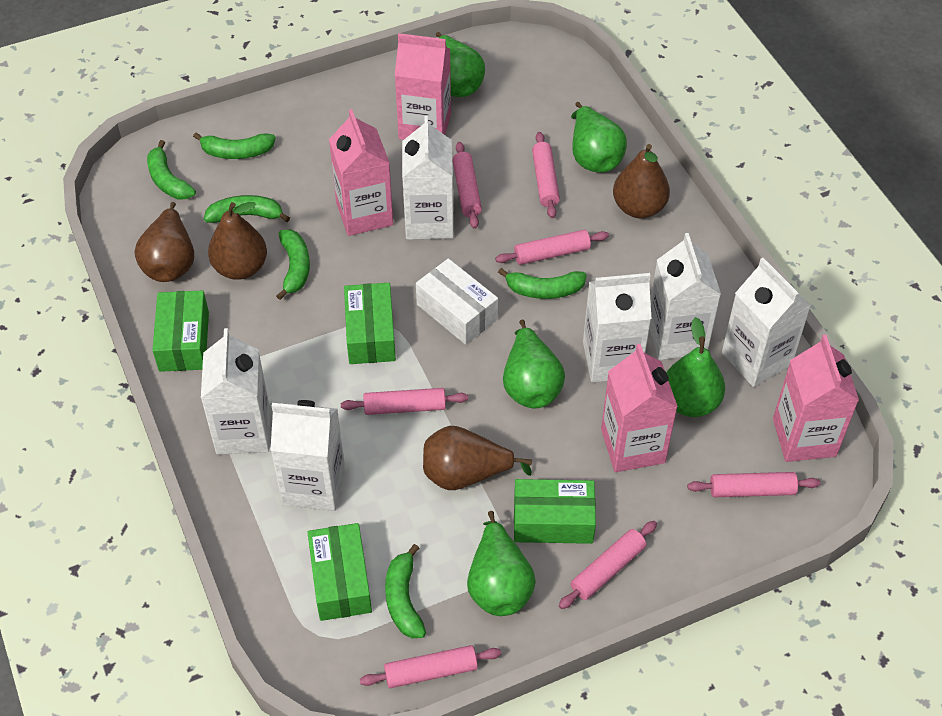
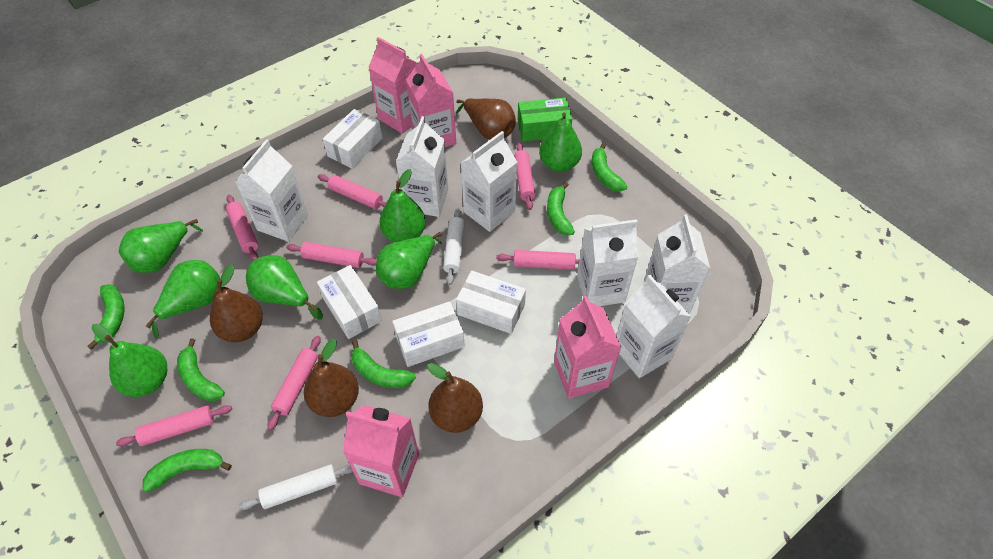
green box: 4 -> 1
green pear: 5 -> 7
white box: 1 -> 4
white rolling pin: 0 -> 2

